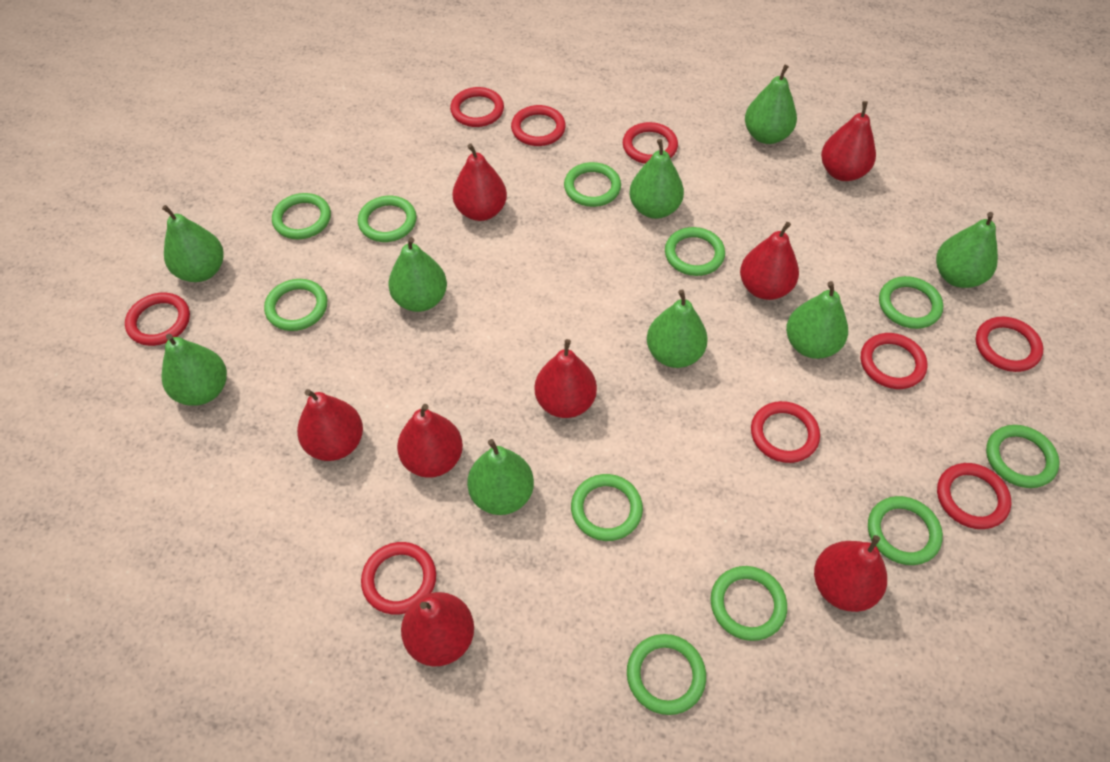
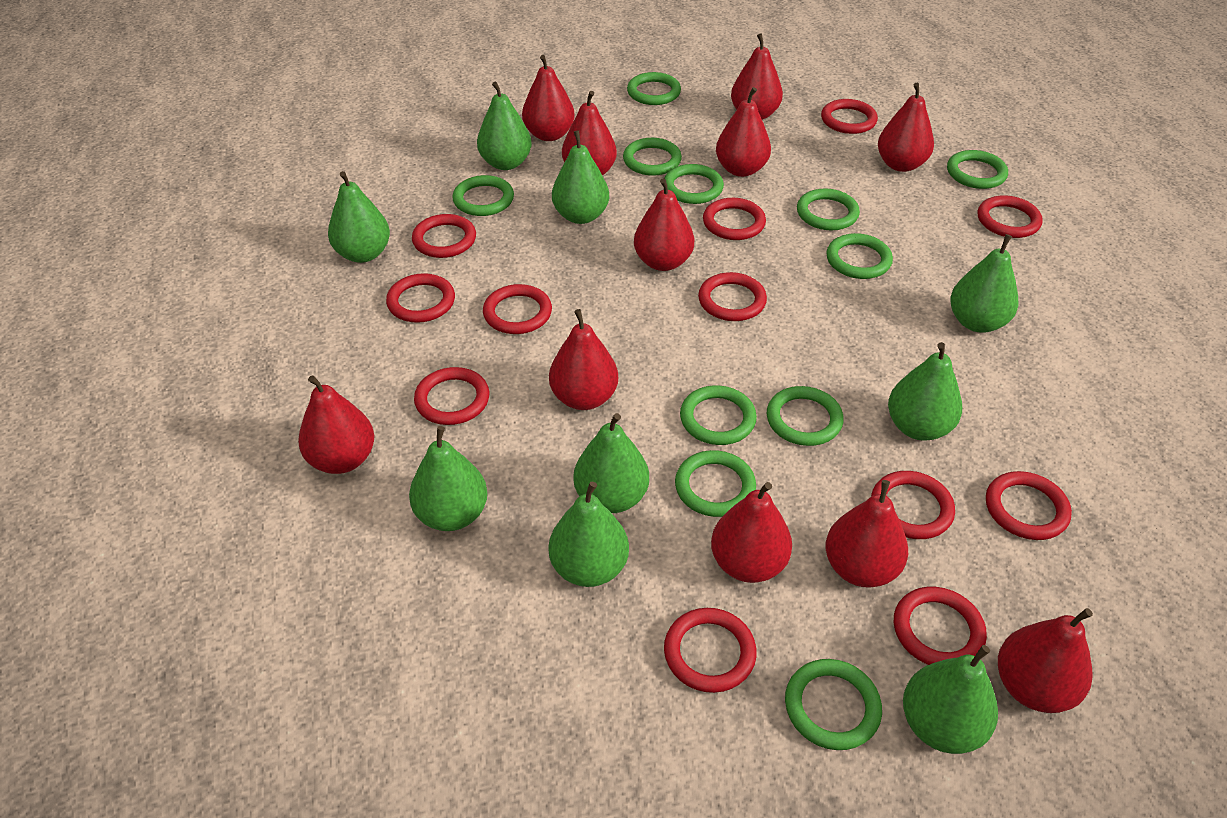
red pear: 8 -> 11
red ring: 9 -> 12

